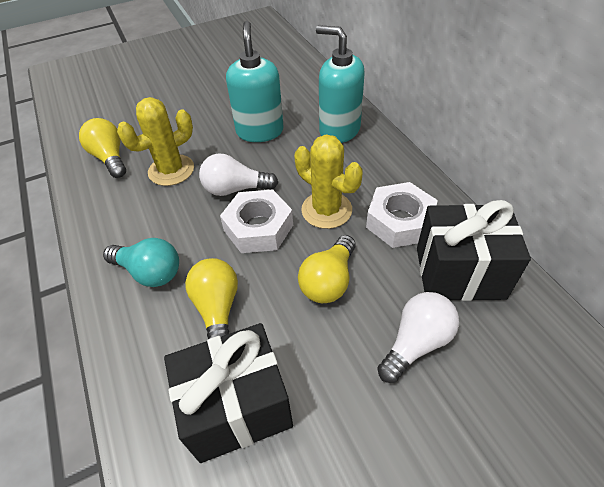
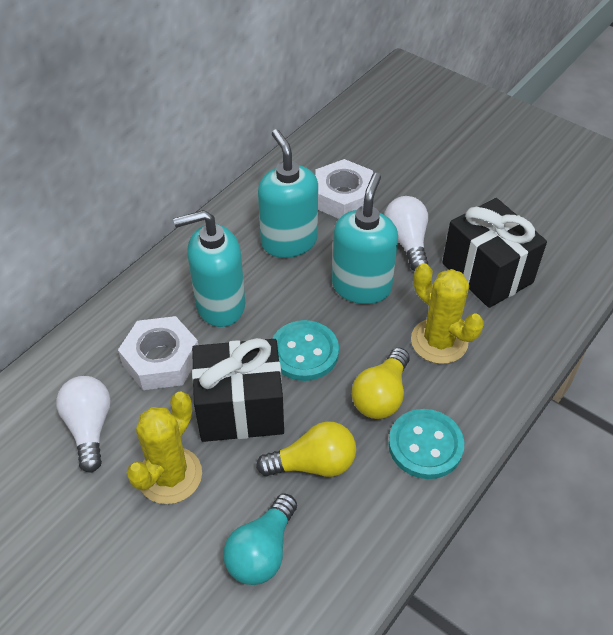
turquoise button: 0 -> 2
turquoise soap dispenser: 2 -> 3
yellow light bulb: 3 -> 2

